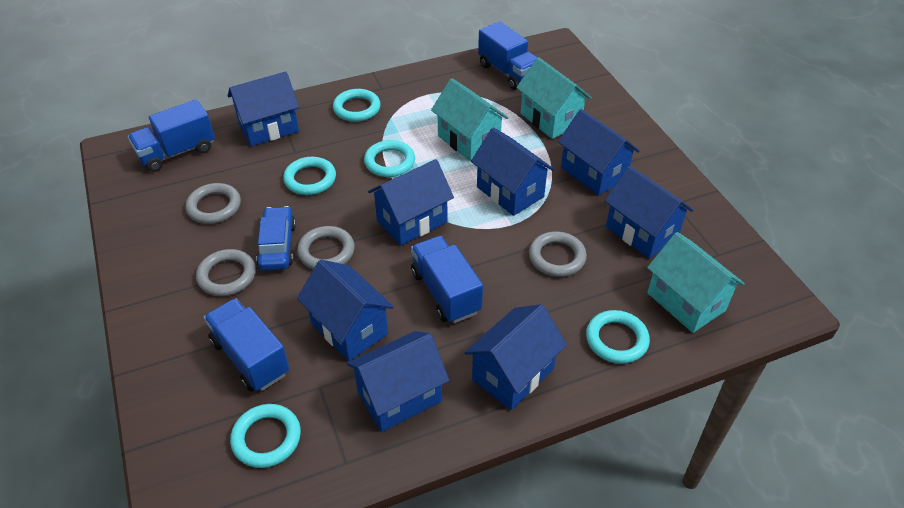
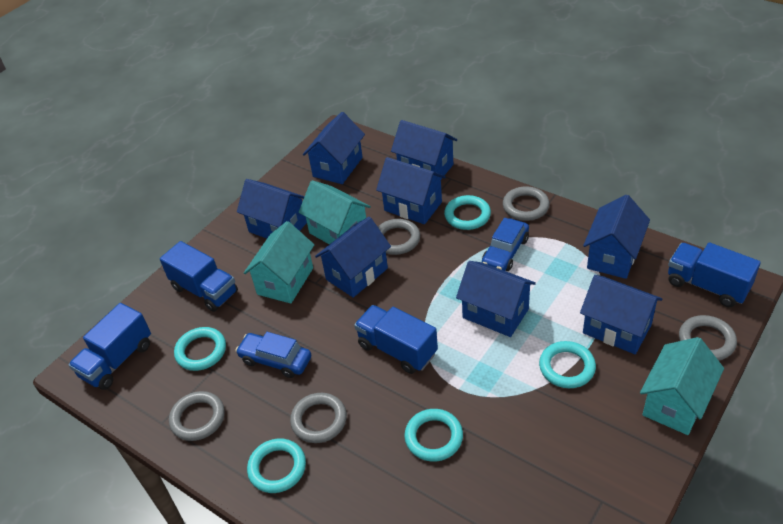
blue car: 1 -> 2
grey ring: 4 -> 5

